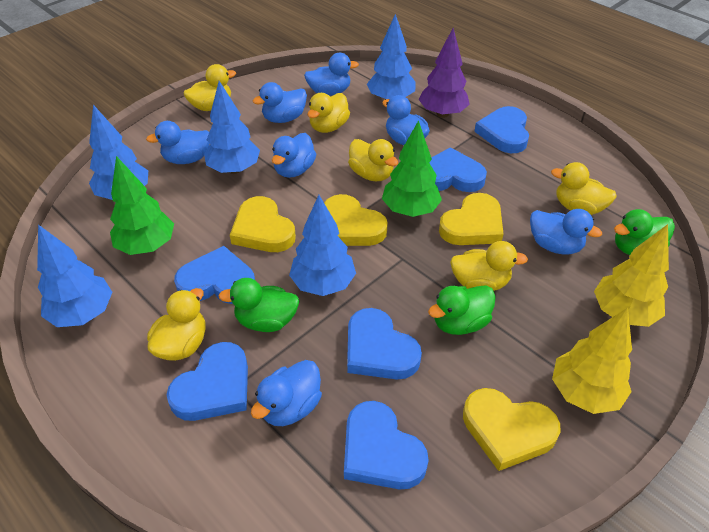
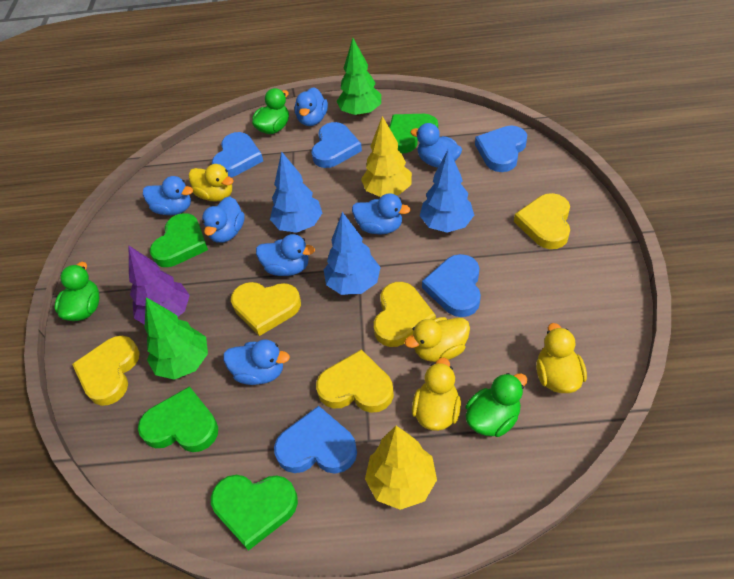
blue heart: 6 -> 5
blue tree: 5 -> 3
green heart: 0 -> 4
yellow duck: 6 -> 4
yellow heart: 4 -> 5

